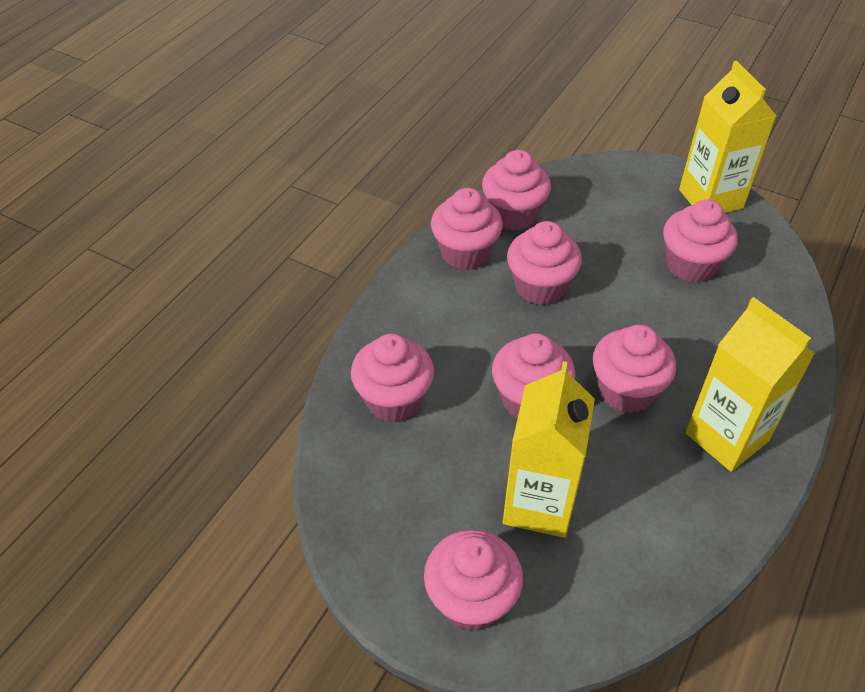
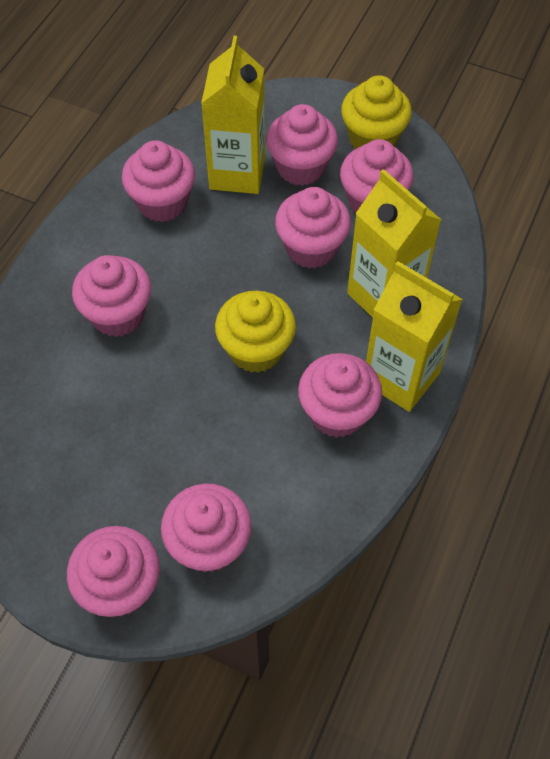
yellow cupcake: 0 -> 2

